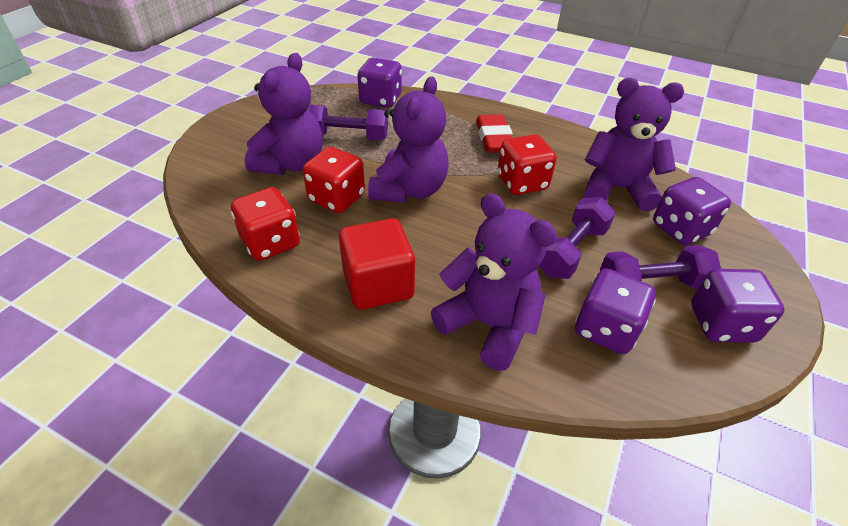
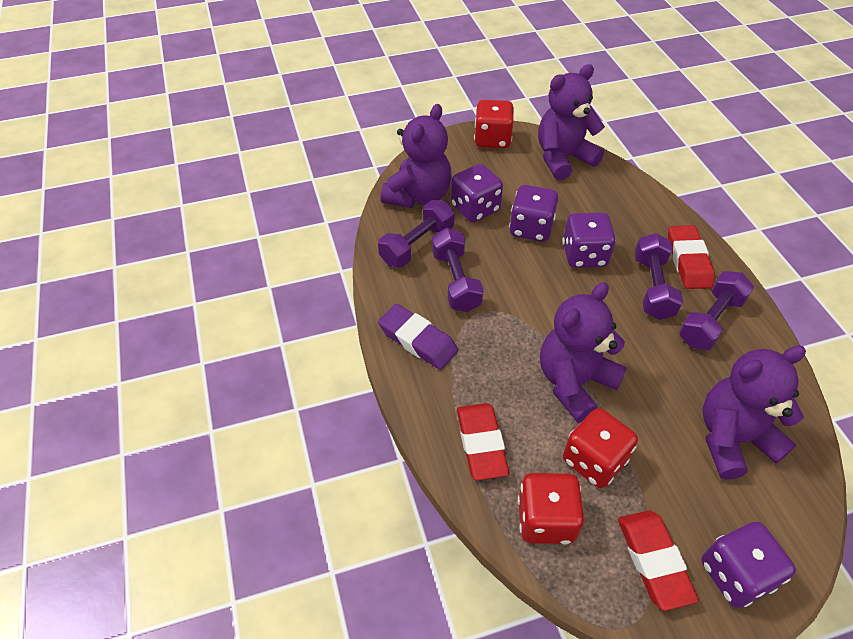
purple dumbbell: 3 -> 4
purple eraser: 0 -> 1
red cube: 1 -> 0
red eraser: 1 -> 3

